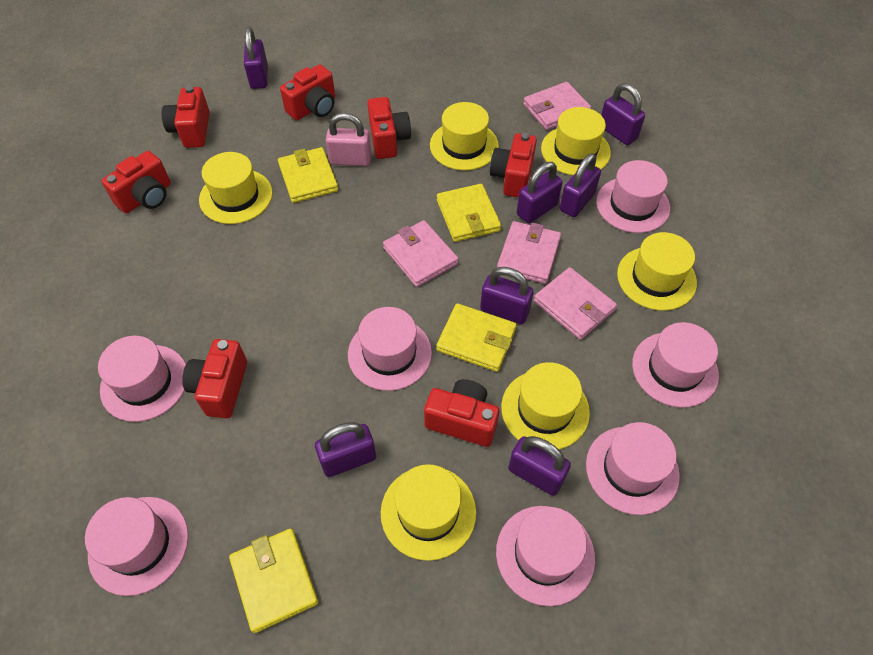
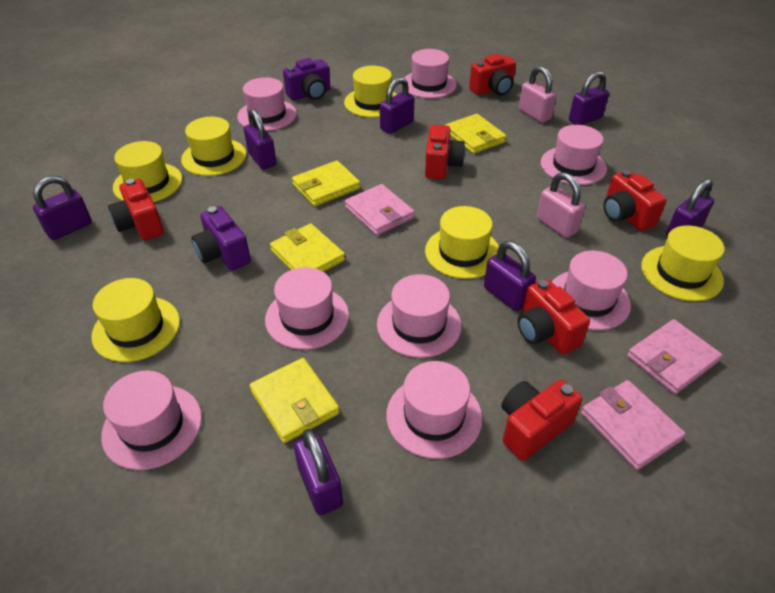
pink hat: 7 -> 8
pink padlock: 1 -> 2
pink wallet: 4 -> 3
purple camera: 0 -> 2
red camera: 7 -> 6

